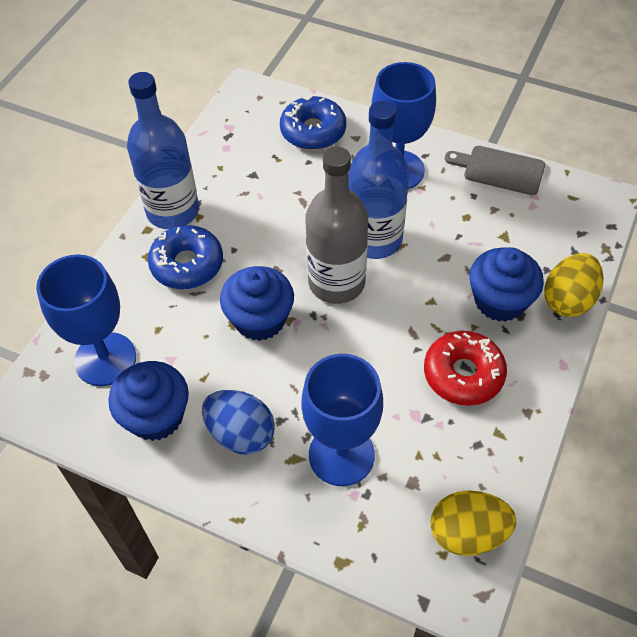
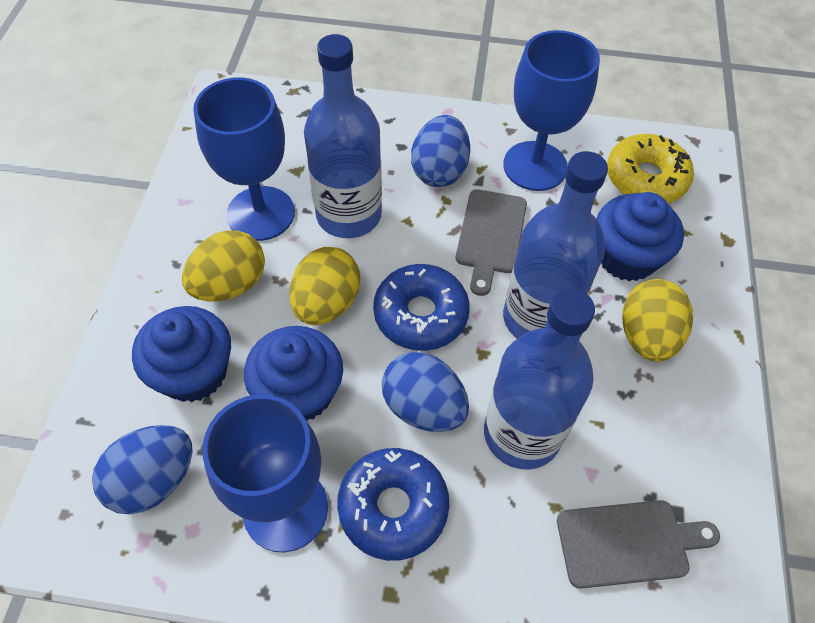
blue bottle: 2 -> 3
blue egg: 1 -> 3
grey bottle: 1 -> 0
grey cutting board: 1 -> 2
red donut: 1 -> 0
yellow donut: 0 -> 1
yellow egg: 2 -> 3

